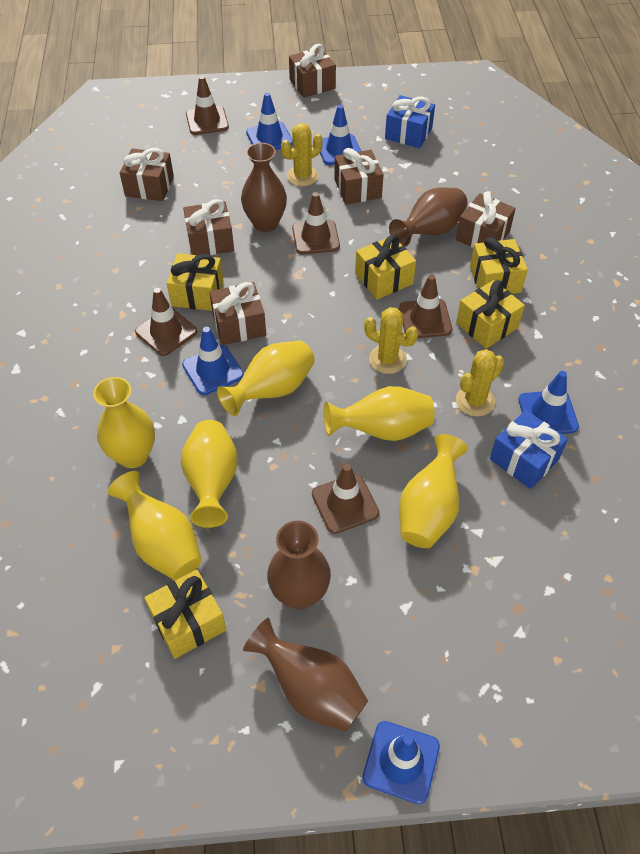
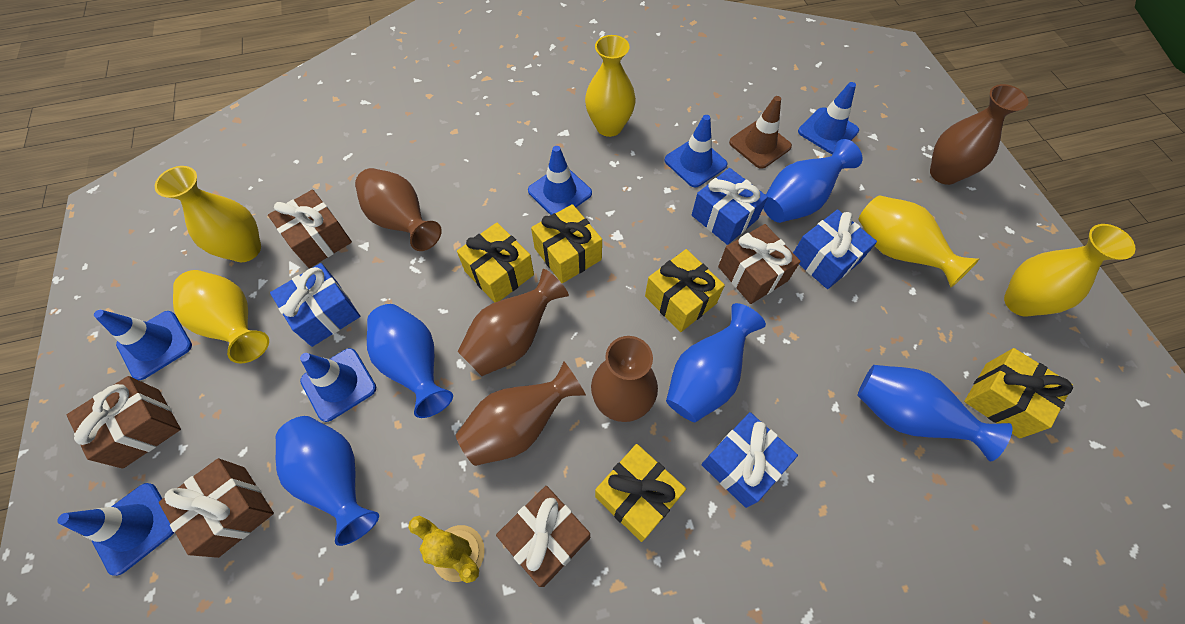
blue gift: 2 -> 4
blue traffic cone: 5 -> 6
blue vase: 0 -> 5
brown gift: 6 -> 5
brown traffic cone: 5 -> 1
brown vase: 4 -> 5
yellow cactus: 3 -> 1
yellow vase: 6 -> 5

